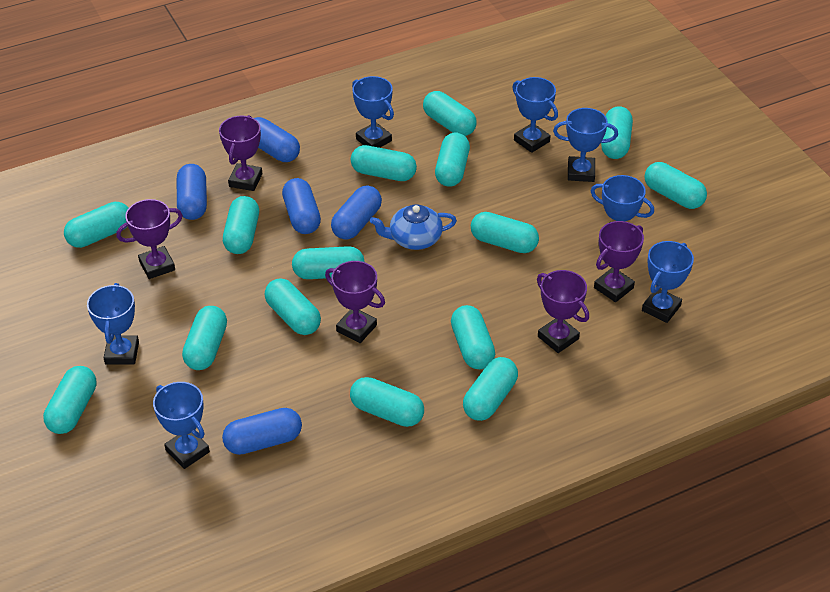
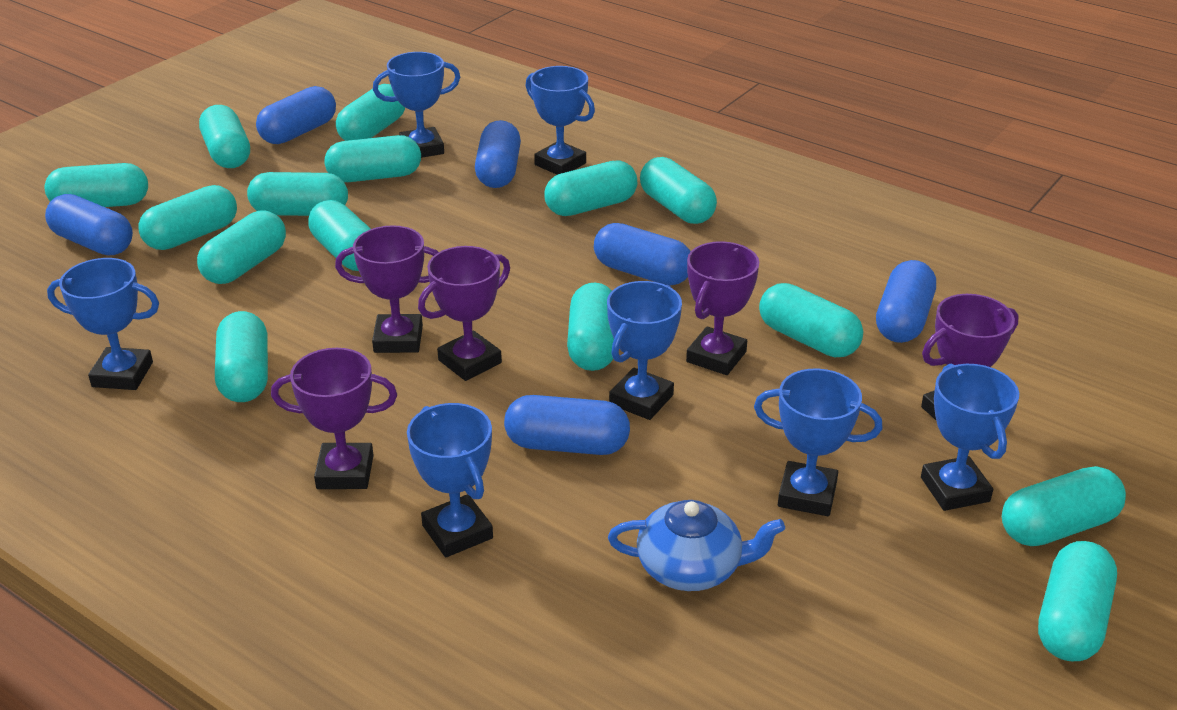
blue capsule: 5 -> 6

